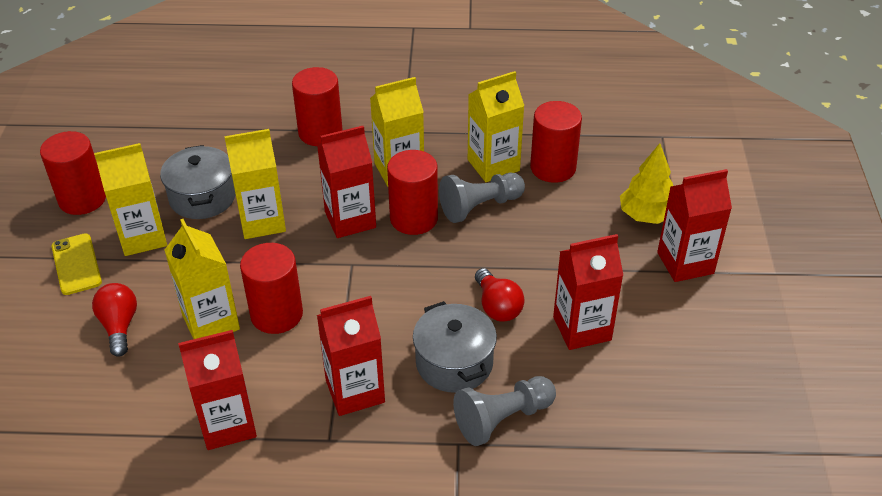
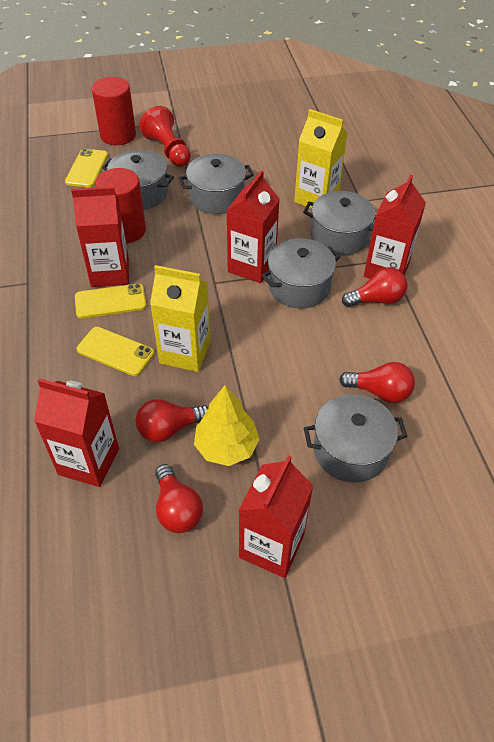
grey pawn: 2 -> 0
grey pot: 2 -> 5
red cylinder: 5 -> 2
red light bulb: 2 -> 4
red pawn: 0 -> 1
yellow carton: 5 -> 2
yellow phone: 1 -> 3

